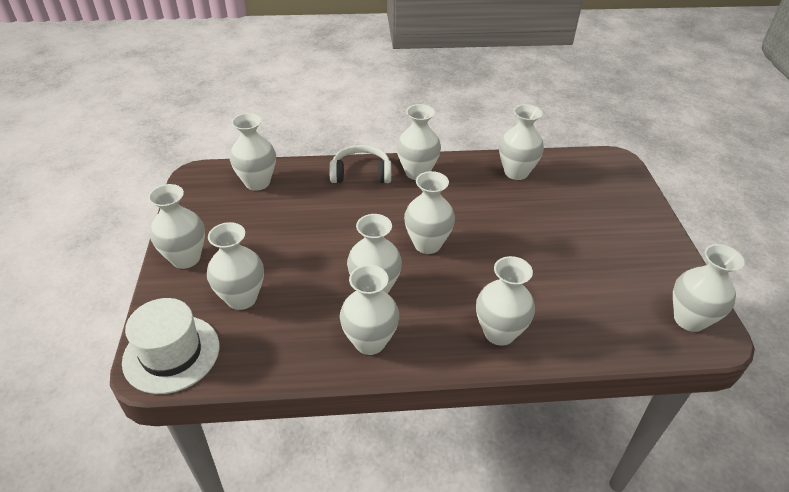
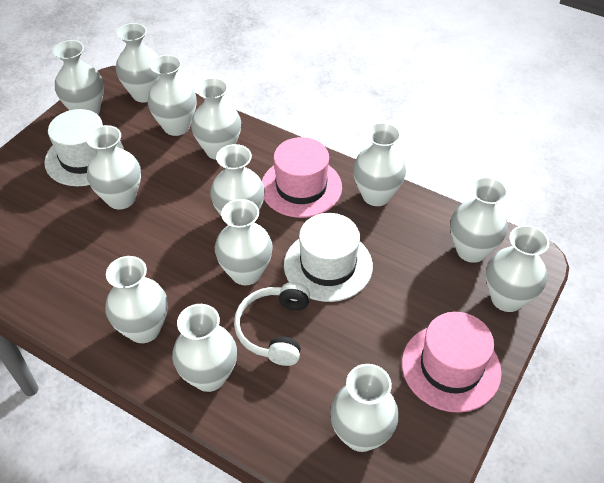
pink hat: 0 -> 2
white hat: 1 -> 2
white vase: 10 -> 13

